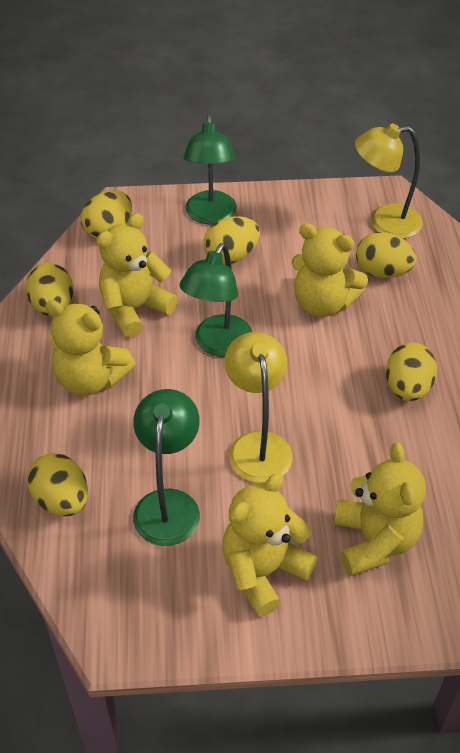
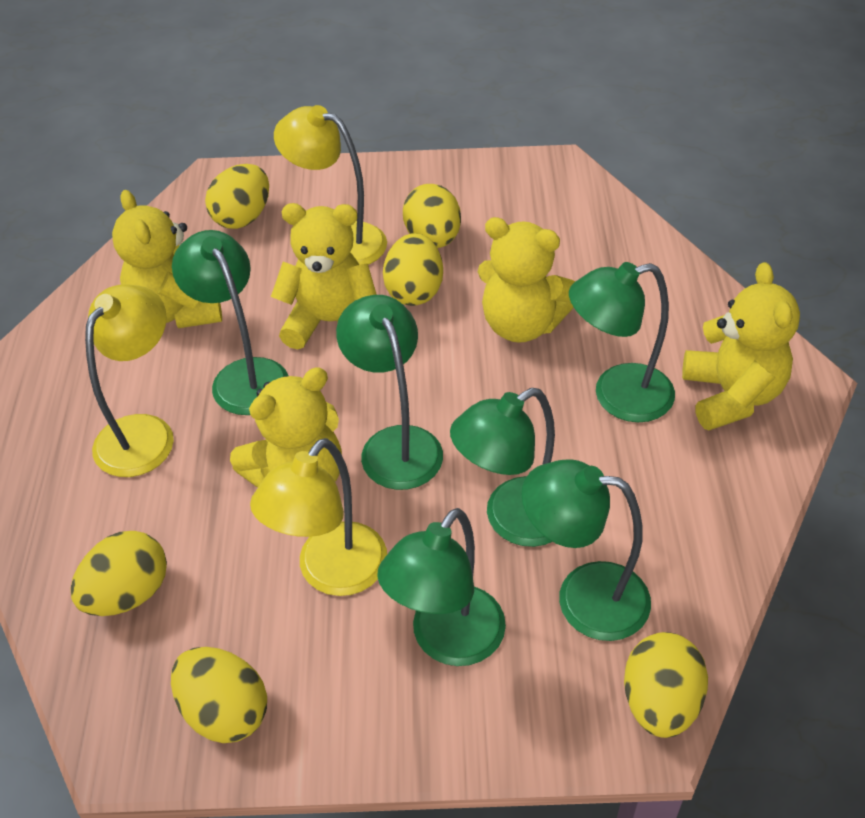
green lamp: 3 -> 6
yellow lamp: 2 -> 3

